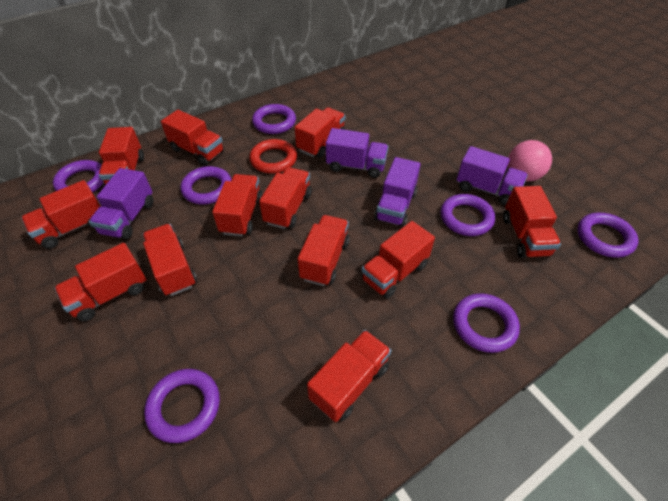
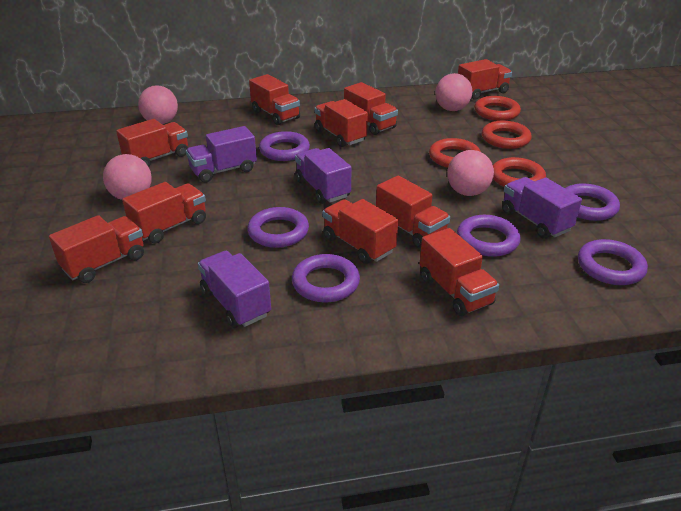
pink ball: 1 -> 4
purple ring: 7 -> 6
red ring: 1 -> 4
red truck: 12 -> 10

